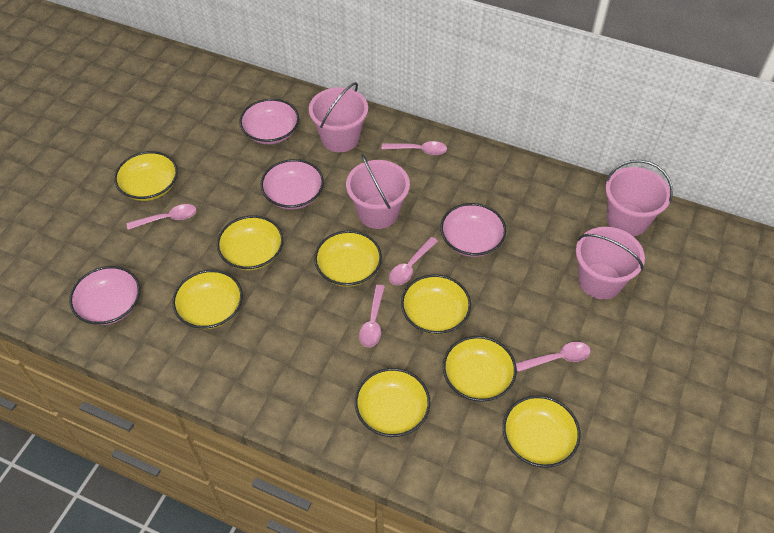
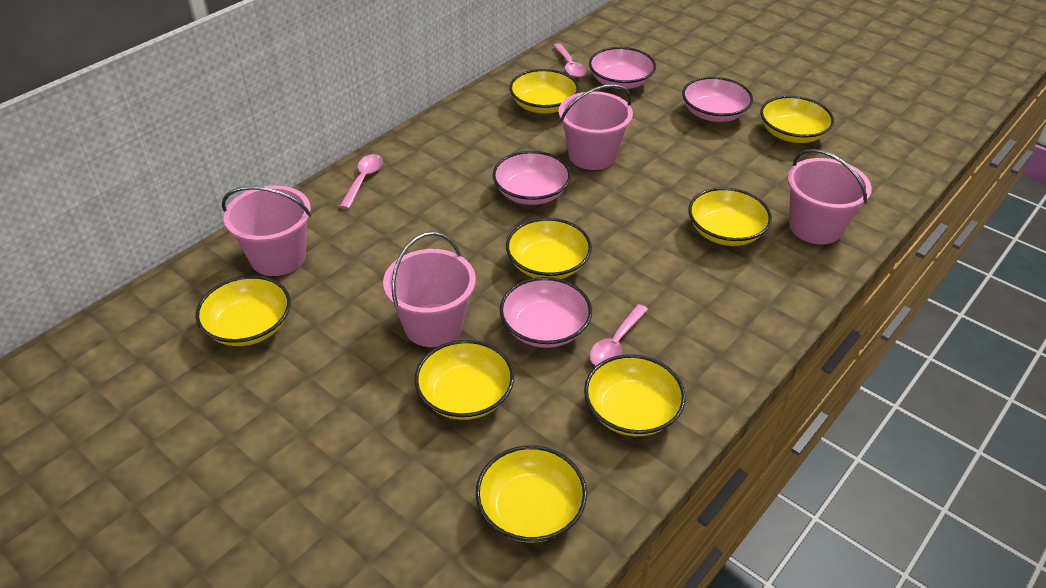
pink spoon: 5 -> 3

